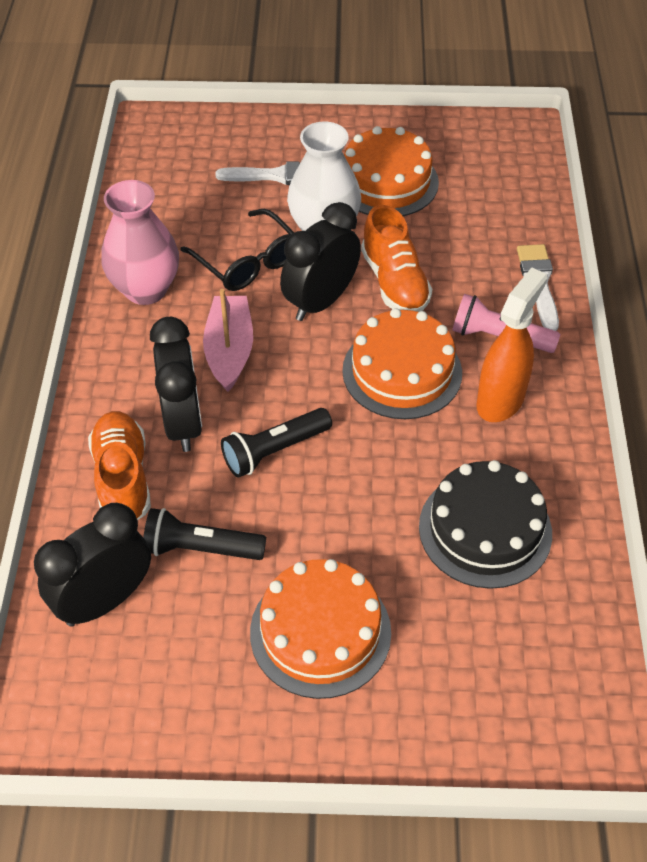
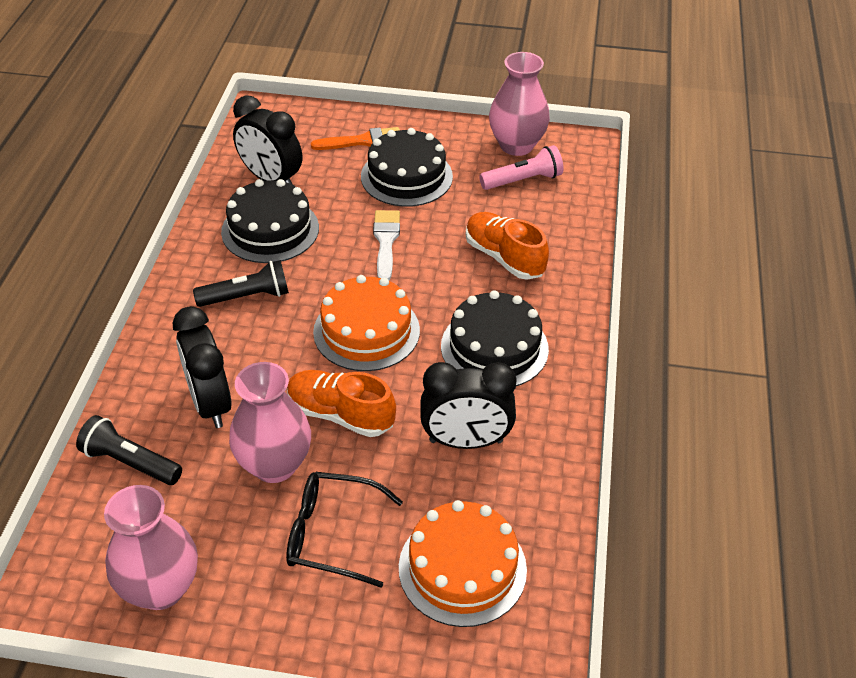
black cake: 1 -> 3
orange brush: 0 -> 1
orange cake: 3 -> 2
orange spray bottle: 1 -> 0
pink boat: 1 -> 0
pink vase: 1 -> 3
white brush: 2 -> 1
white vase: 1 -> 0

